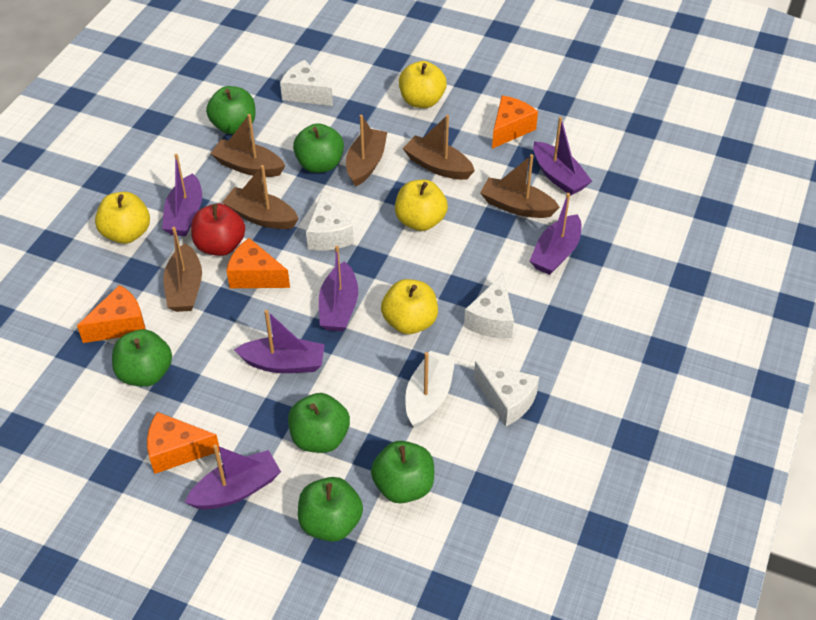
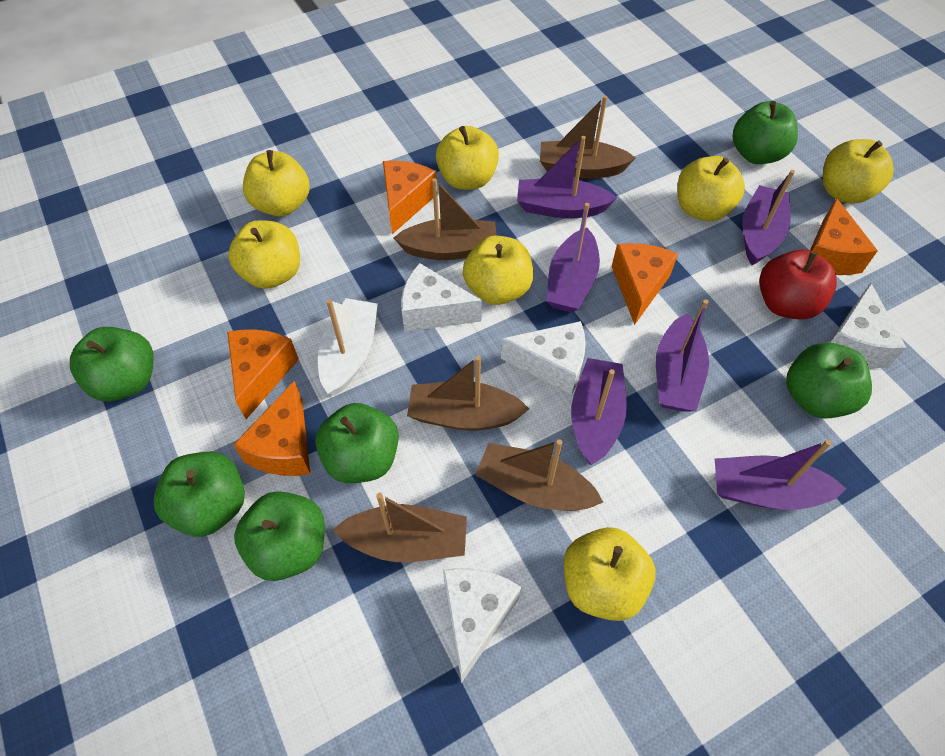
brown boat: 6 -> 5
orange cheese: 4 -> 5
yellow apple: 4 -> 7

